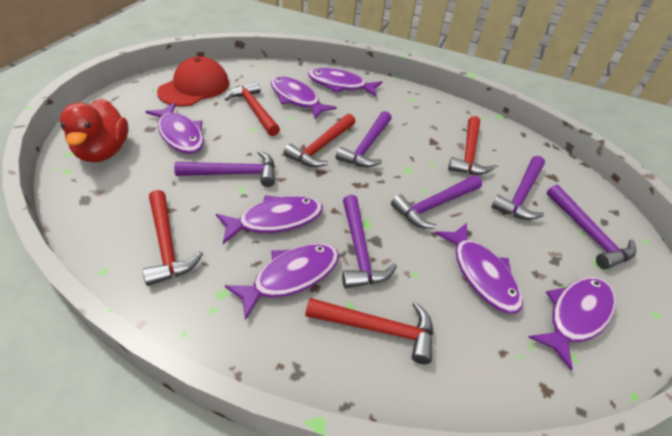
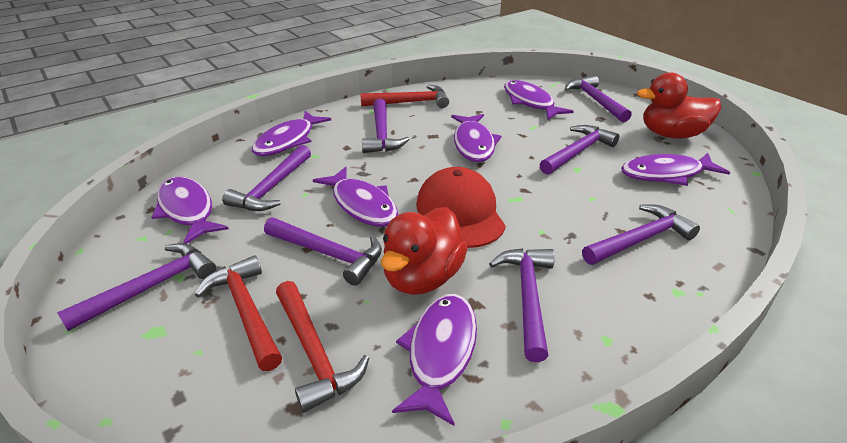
purple hammer: 6 -> 8
red duck: 1 -> 2
red hammer: 5 -> 3

